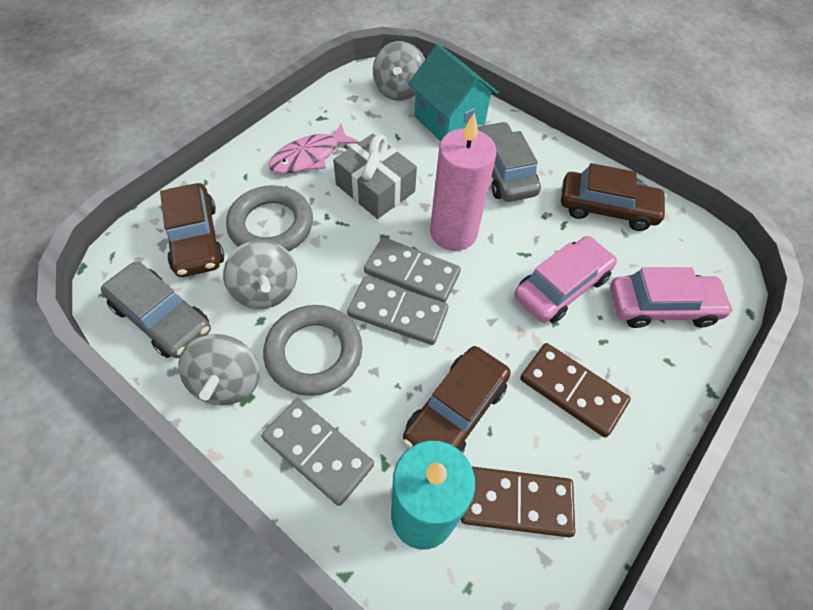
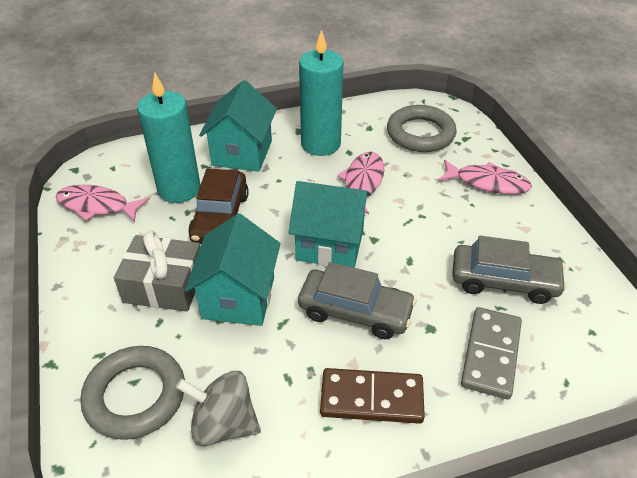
brown car: 3 -> 1
brown domino: 2 -> 1
grey domino: 3 -> 1
grey spinning top: 3 -> 1
pink candle: 1 -> 0
pink car: 2 -> 0
pink fish: 1 -> 3
turquoise candle: 1 -> 2
turquoise house: 1 -> 3

